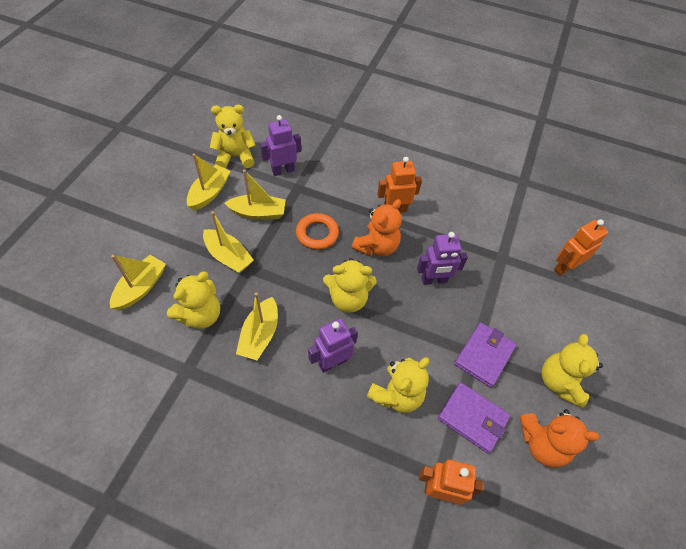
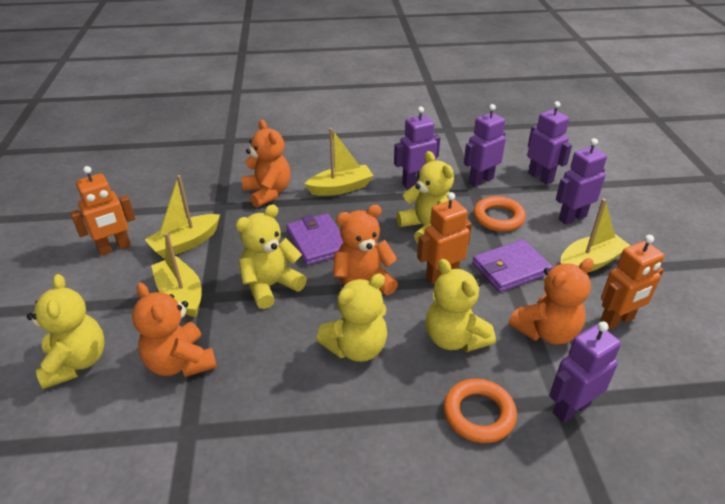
orange ring: 1 -> 2
orange teddy bear: 2 -> 4
purple robot: 3 -> 5
yellow boat: 5 -> 4

